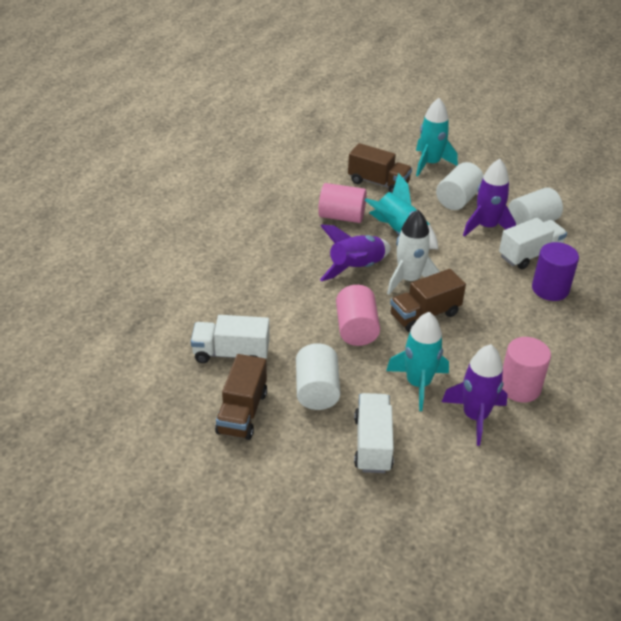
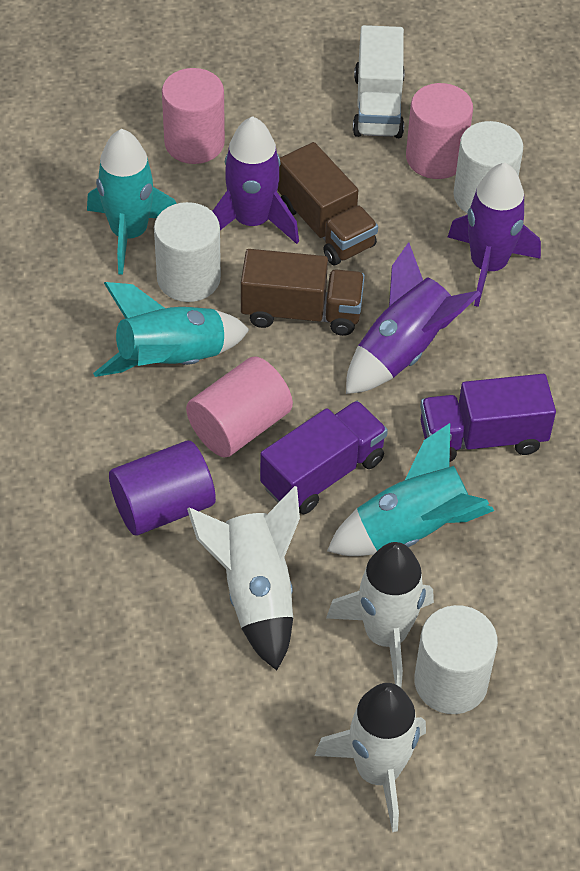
brown truck: 3 -> 2
purple truck: 0 -> 2
white rocket: 1 -> 3
white truck: 3 -> 1

